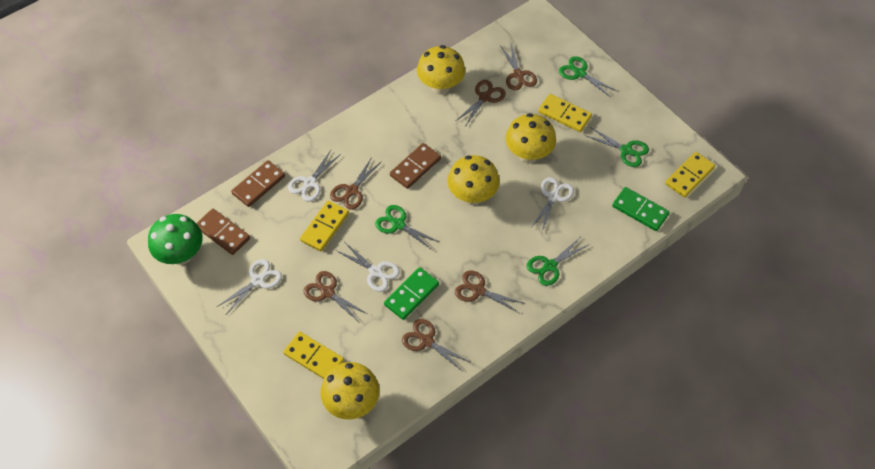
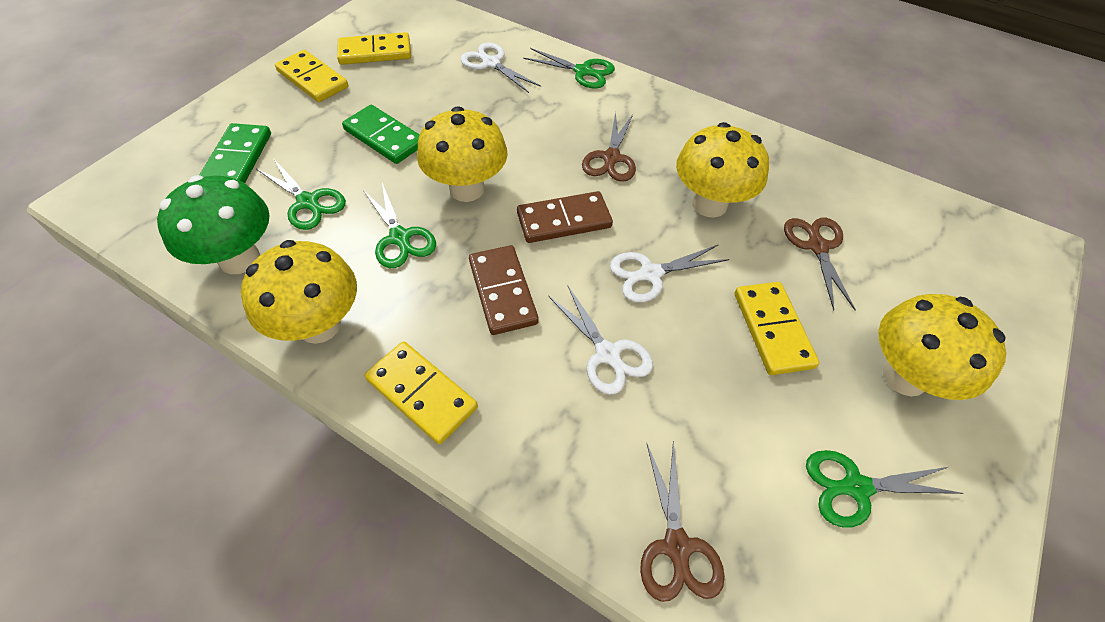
brown domino: 3 -> 2
brown scissors: 6 -> 3
white scissors: 4 -> 3

